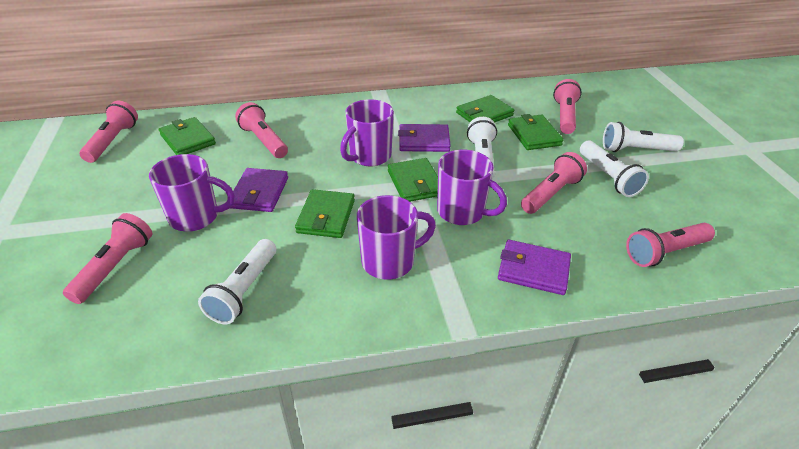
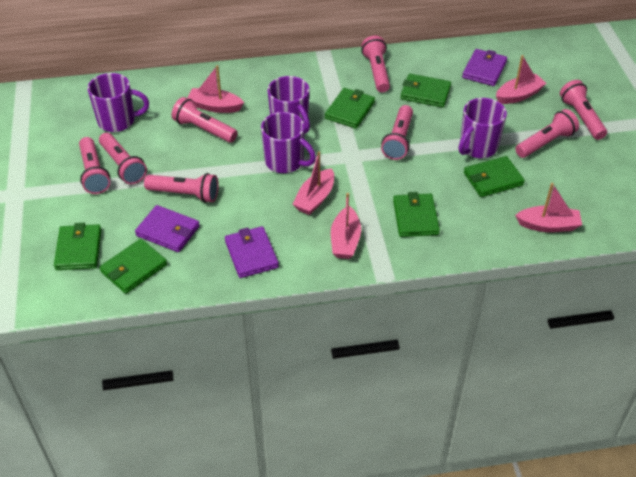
green wallet: 5 -> 6
pink boat: 0 -> 5
pink flashlight: 6 -> 8
white flashlight: 4 -> 0

